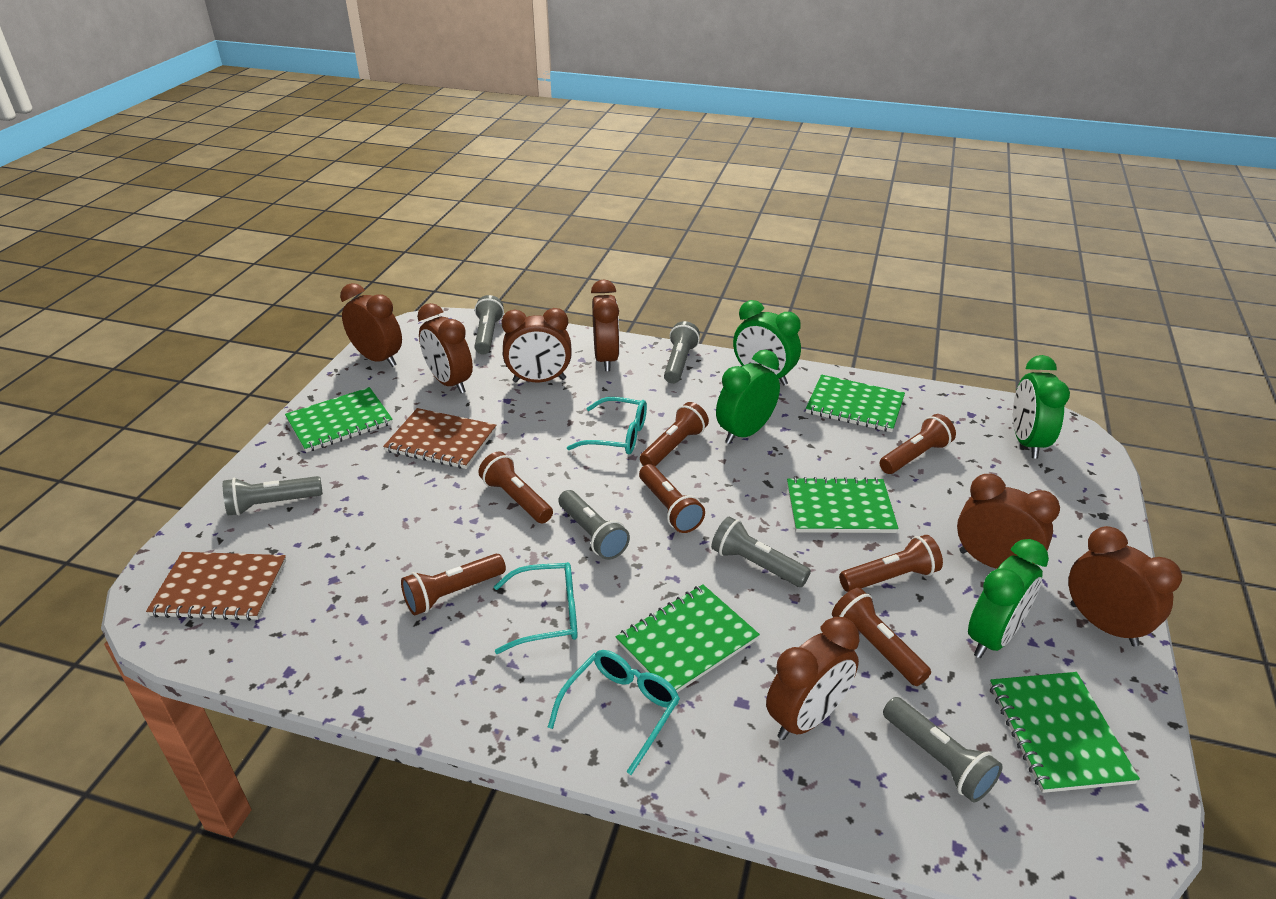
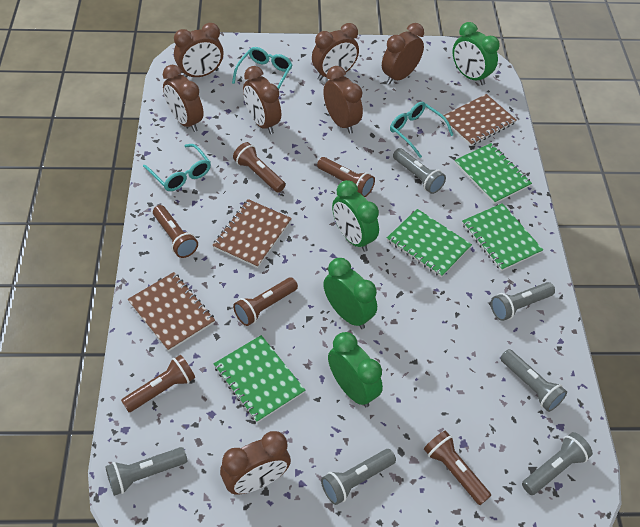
brown flashlight: 7 -> 6
brown notebook: 2 -> 3
green notebook: 5 -> 4

